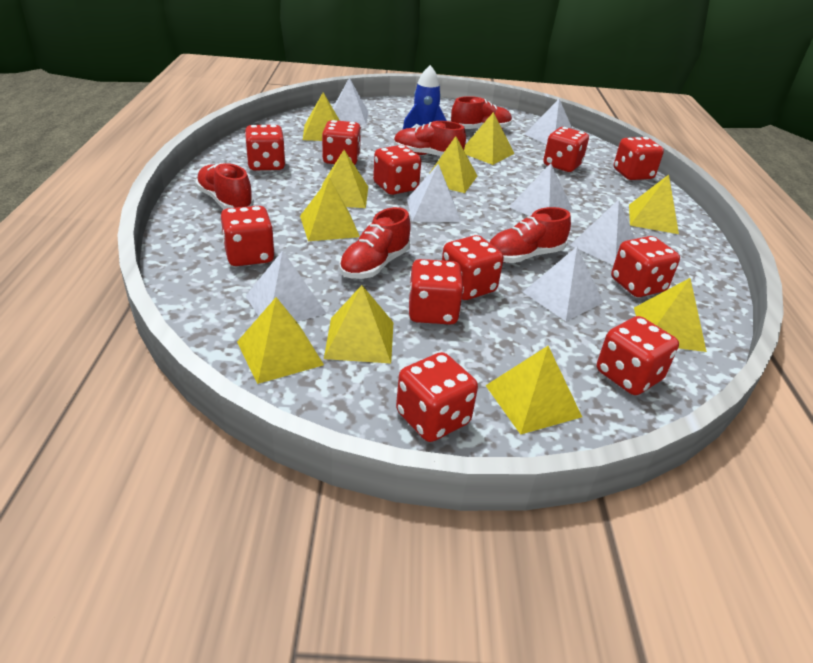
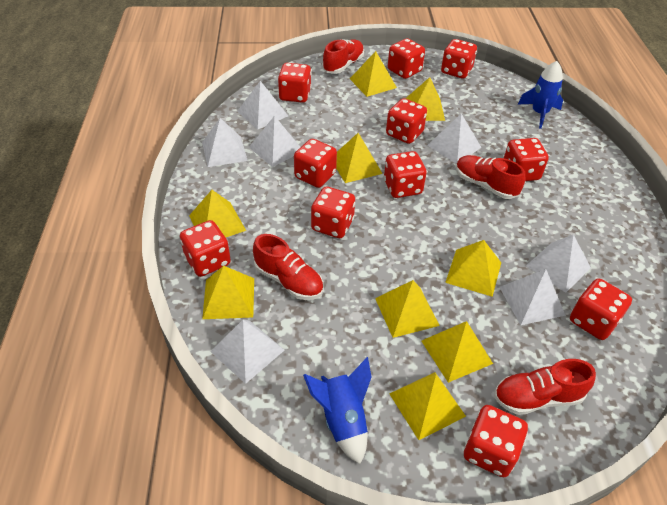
blue rocket: 1 -> 2
red shoe: 5 -> 4
yellow pyramid: 10 -> 9

